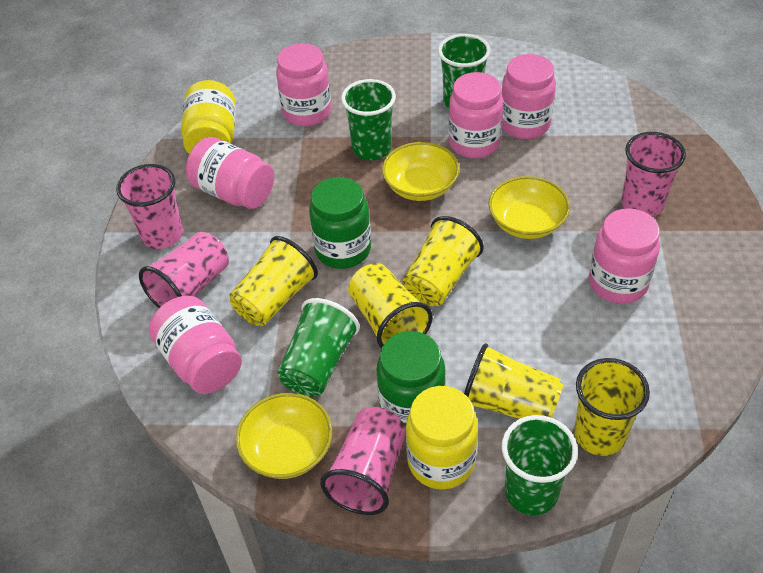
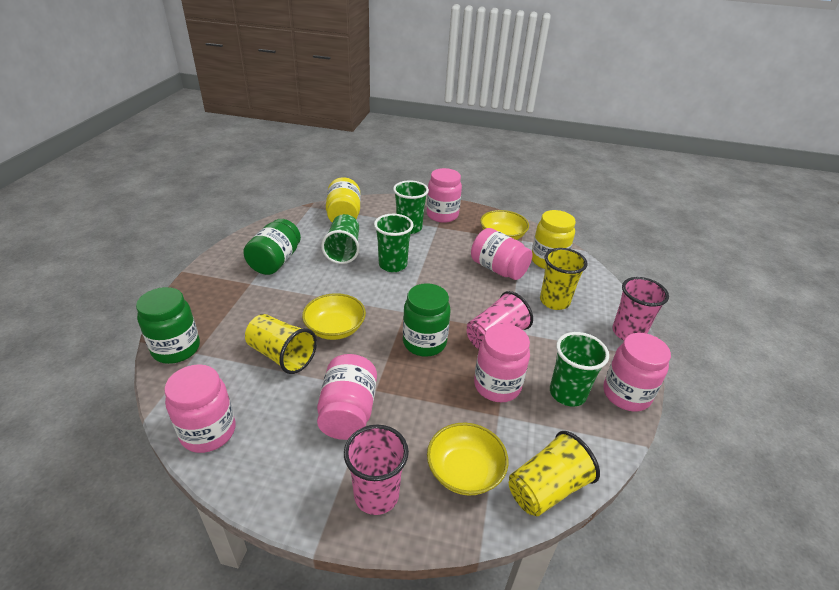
green jar: 2 -> 3
pink cup: 4 -> 3
yellow cup: 5 -> 3

